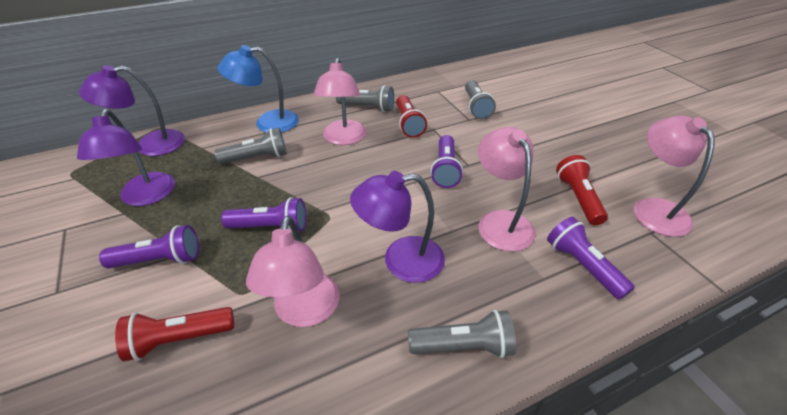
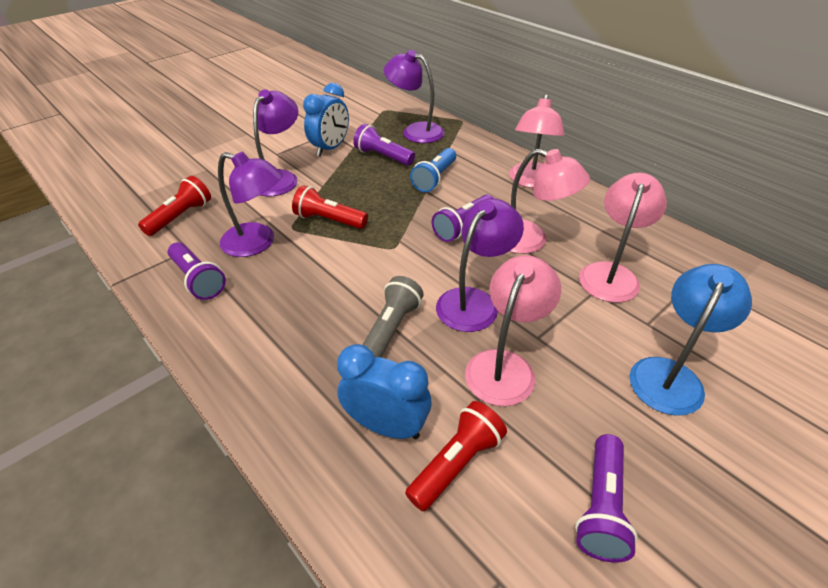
blue clock: 0 -> 2
blue flashlight: 0 -> 1
grey flashlight: 4 -> 1
purple lamp: 3 -> 4

